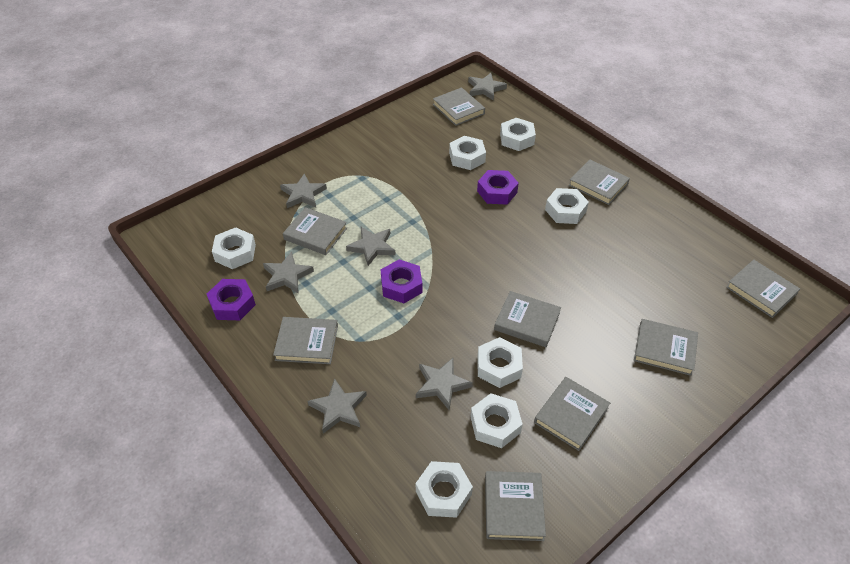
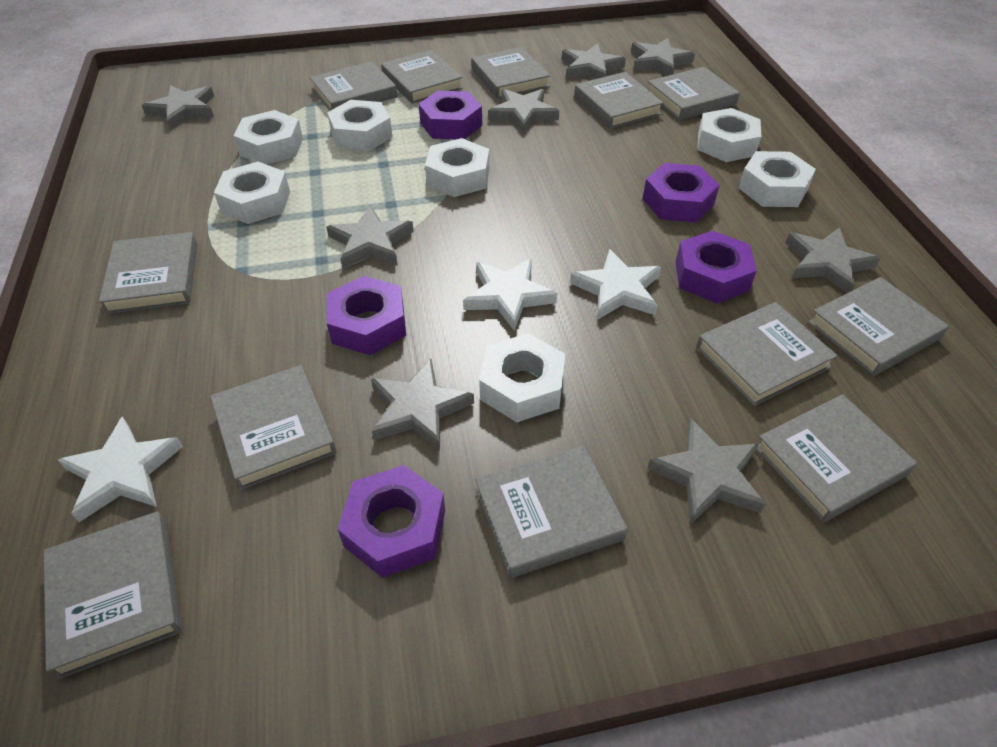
grey book: 9 -> 12
grey star: 6 -> 8
purple nut: 3 -> 5
white star: 0 -> 3

